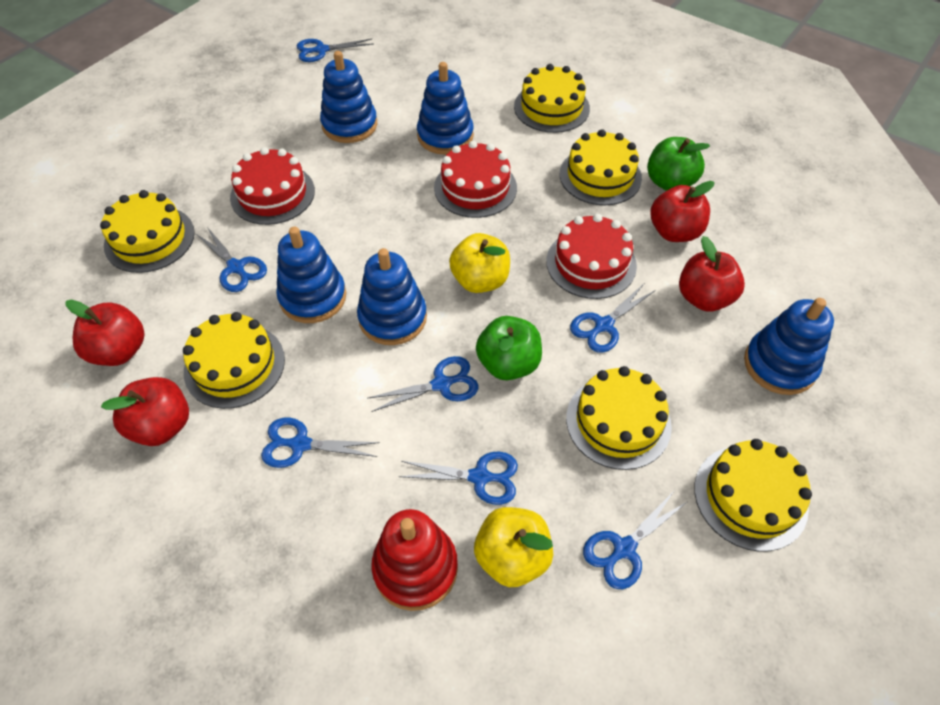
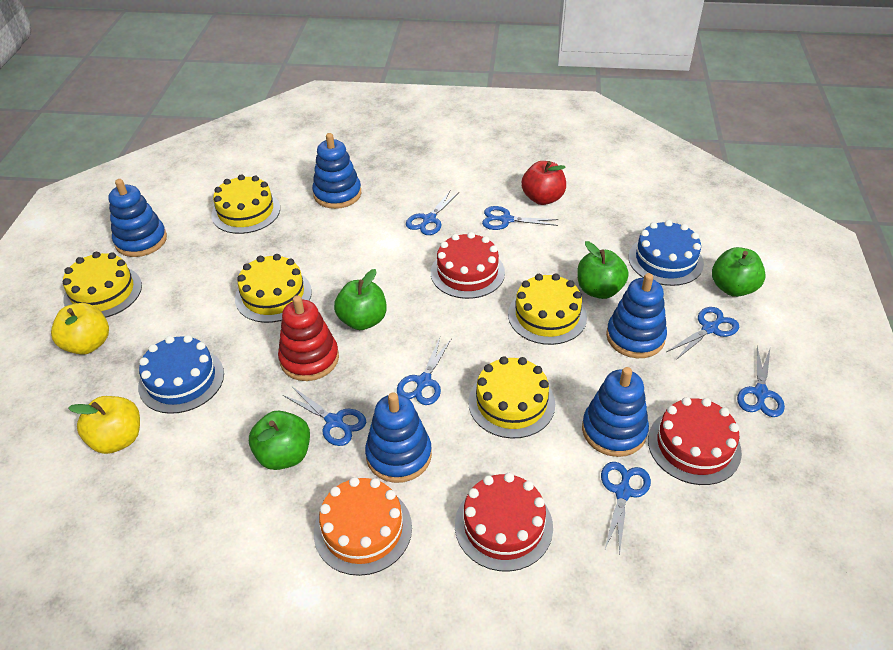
blue cake: 0 -> 2
green apple: 2 -> 4
orange cake: 0 -> 1
red apple: 4 -> 1
yellow cake: 6 -> 5

